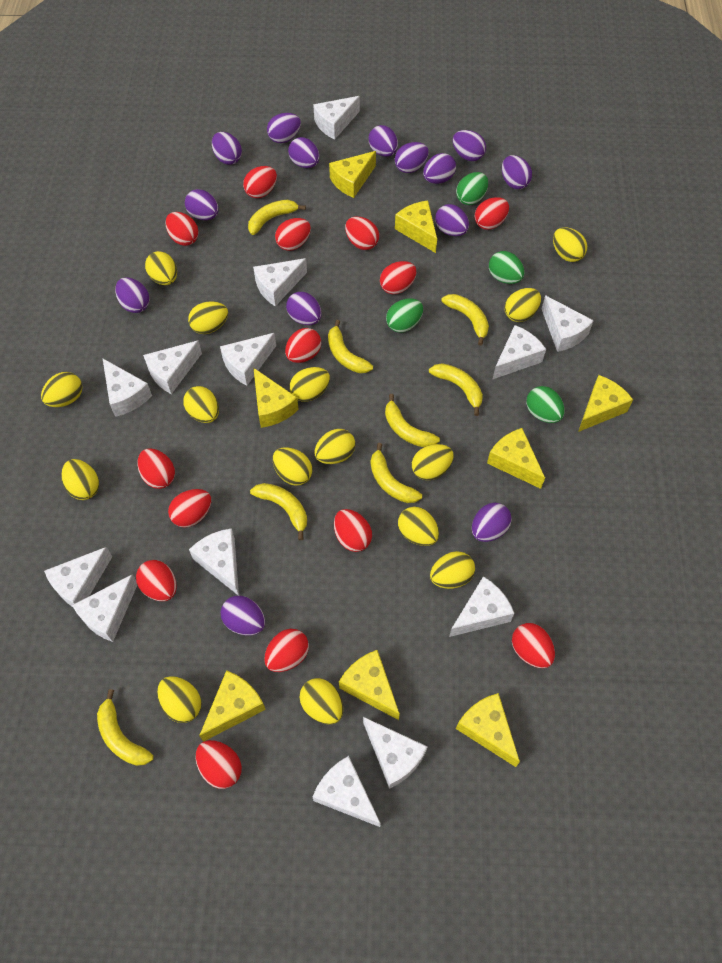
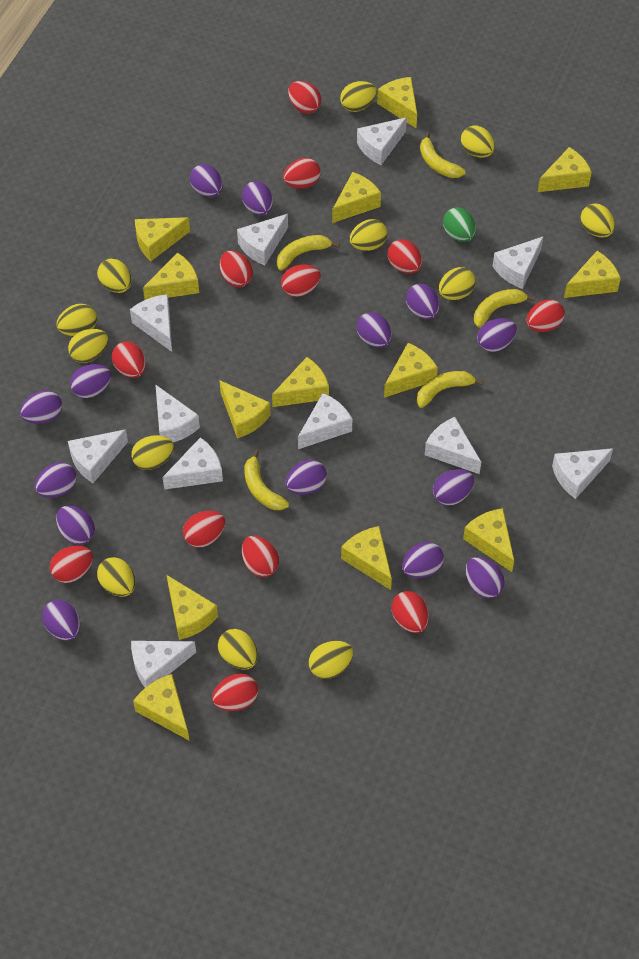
green egg: 4 -> 1
red egg: 14 -> 12
white cheese: 13 -> 11
yellow banana: 8 -> 5
yellow cheese: 8 -> 13
yellow egg: 15 -> 12

